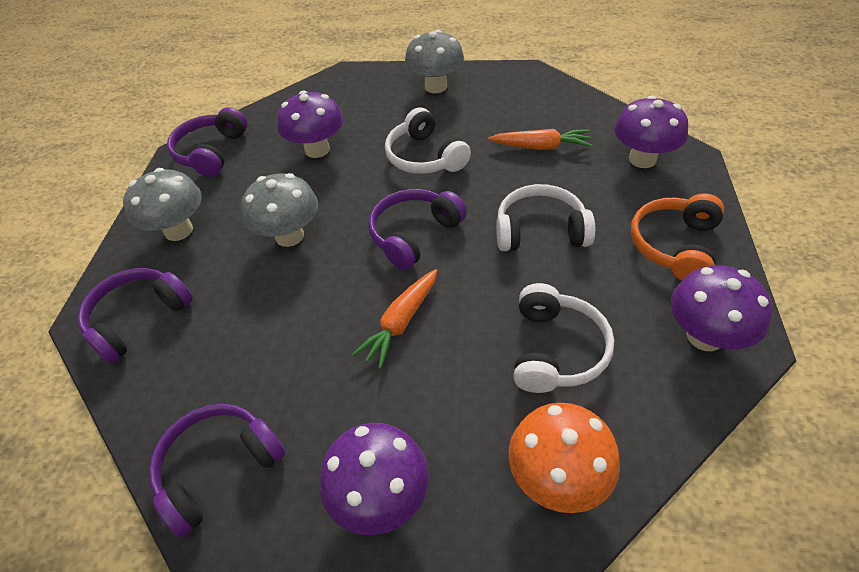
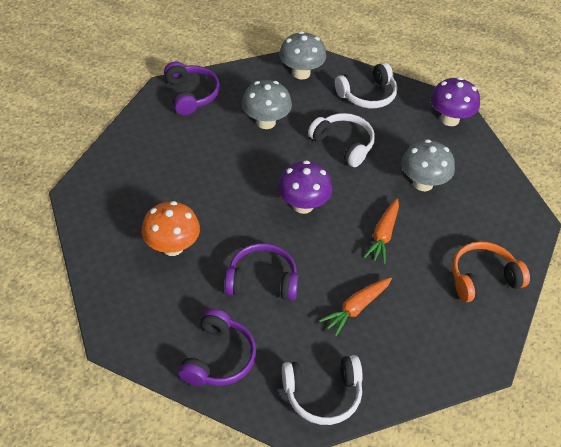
purple headphones: 4 -> 3
purple mushroom: 4 -> 2

